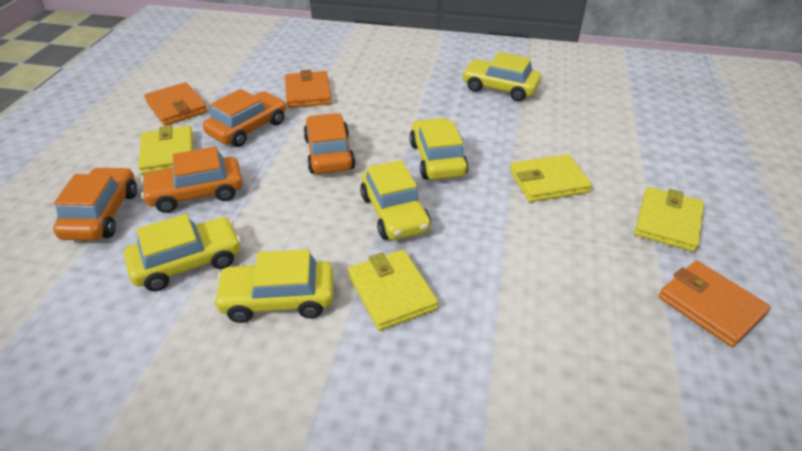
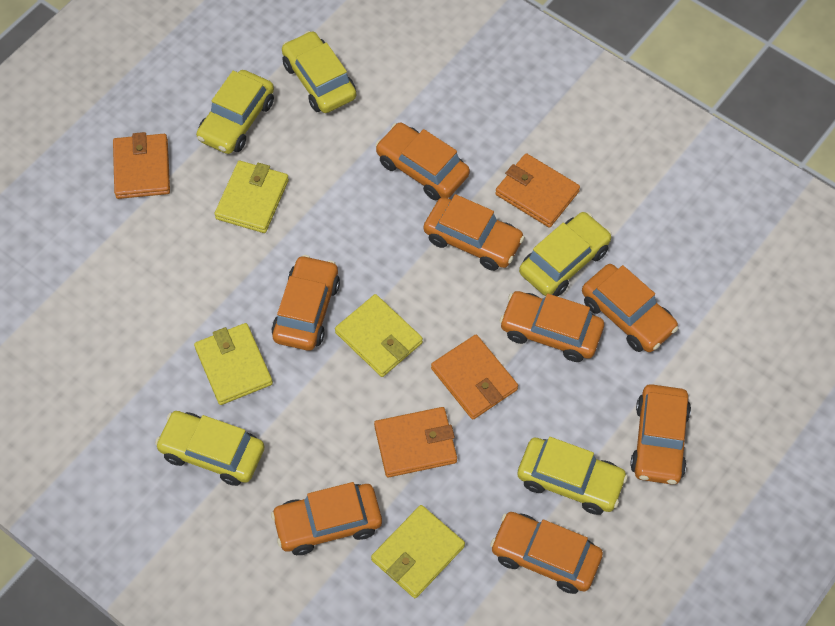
orange car: 4 -> 8
orange wallet: 3 -> 4

